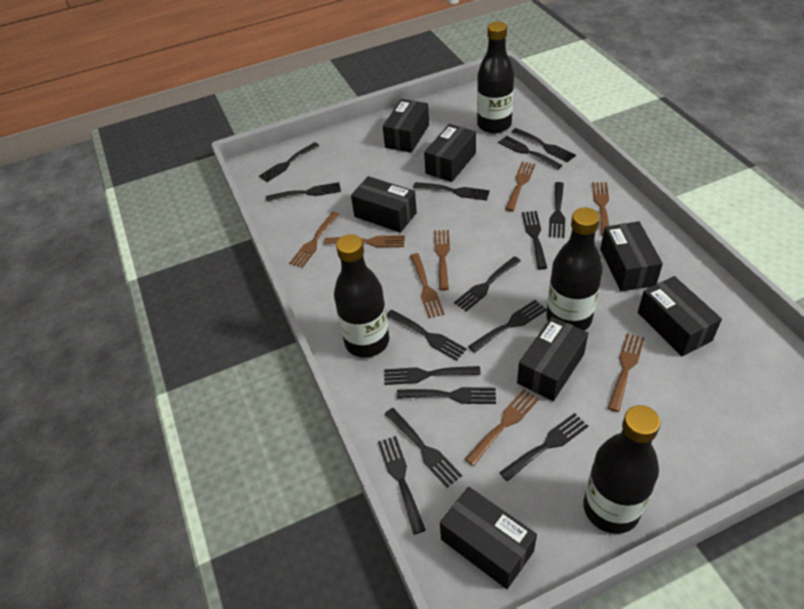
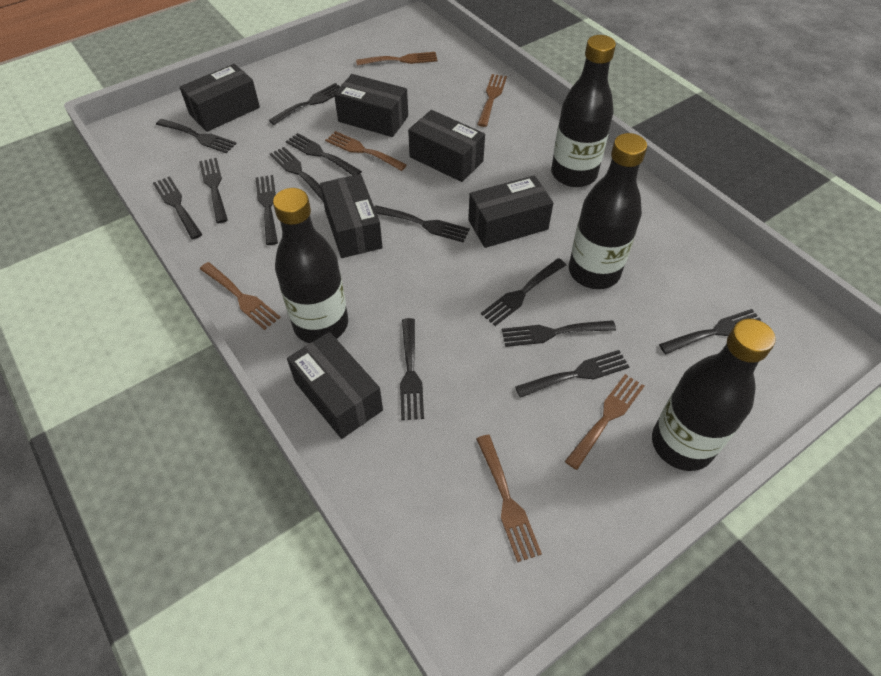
black box: 7 -> 6
black fork: 15 -> 13
brown fork: 8 -> 6

